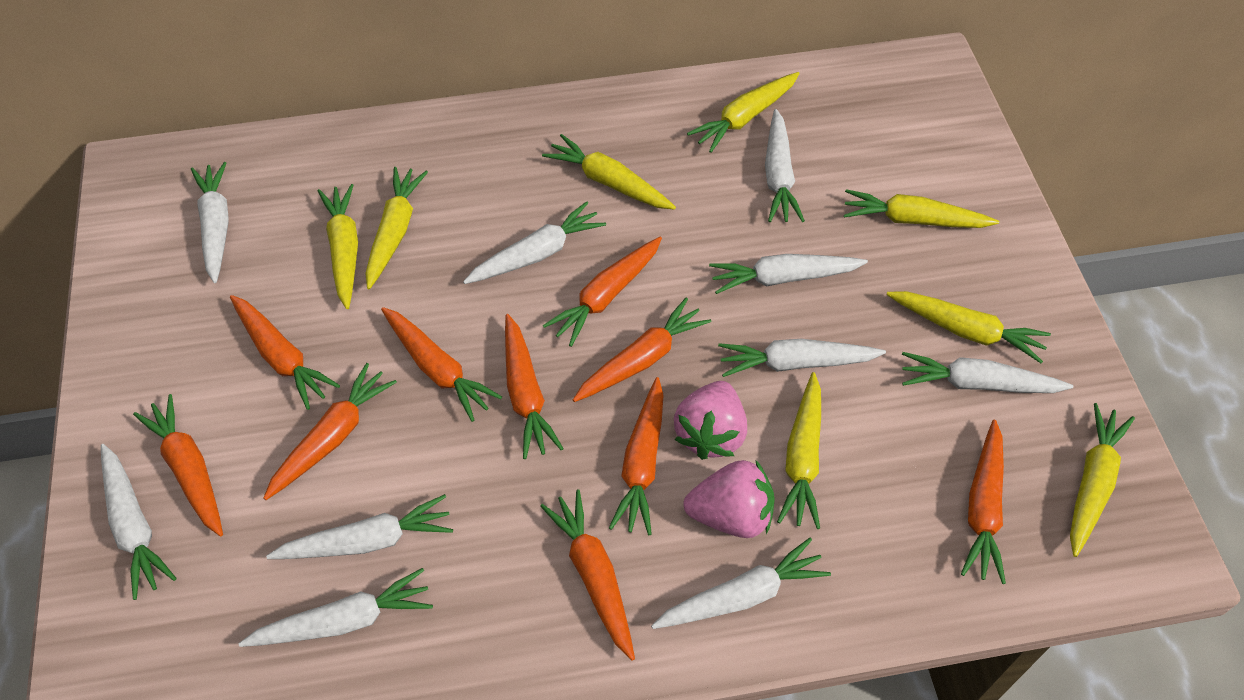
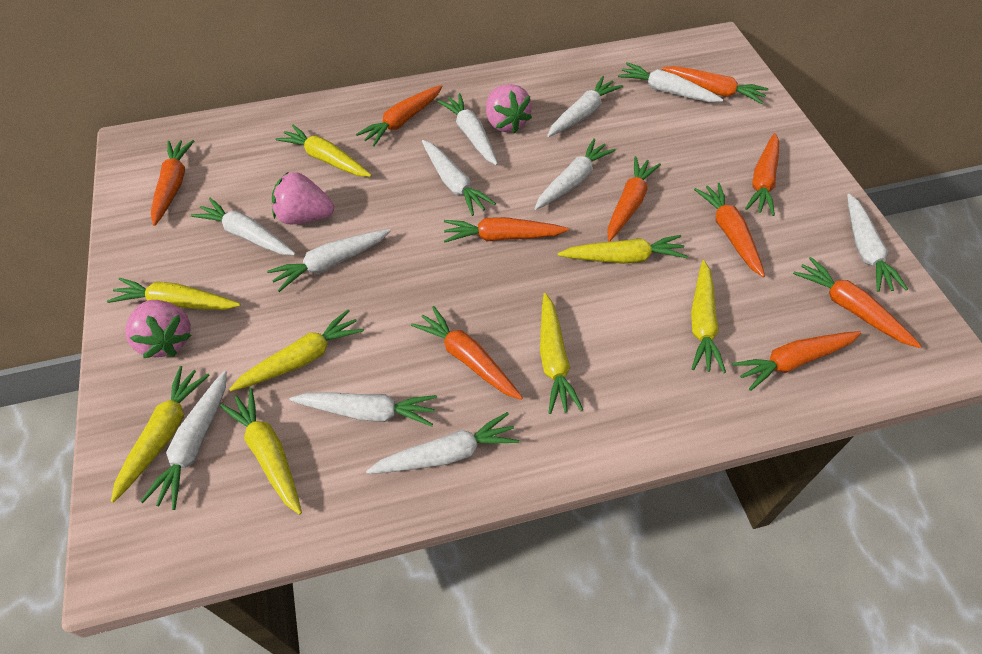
pink strawberry: 2 -> 3
white carrot: 10 -> 11

